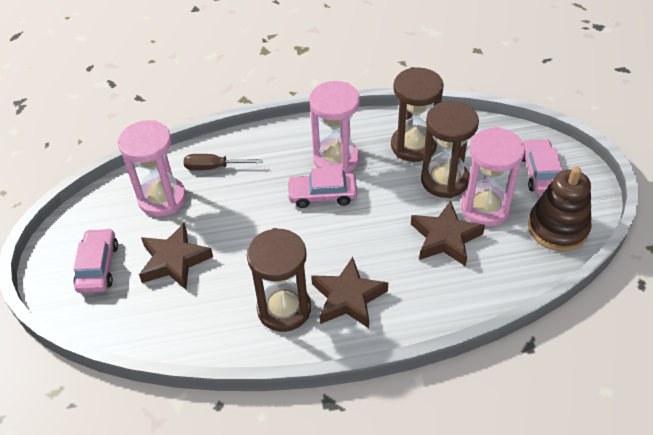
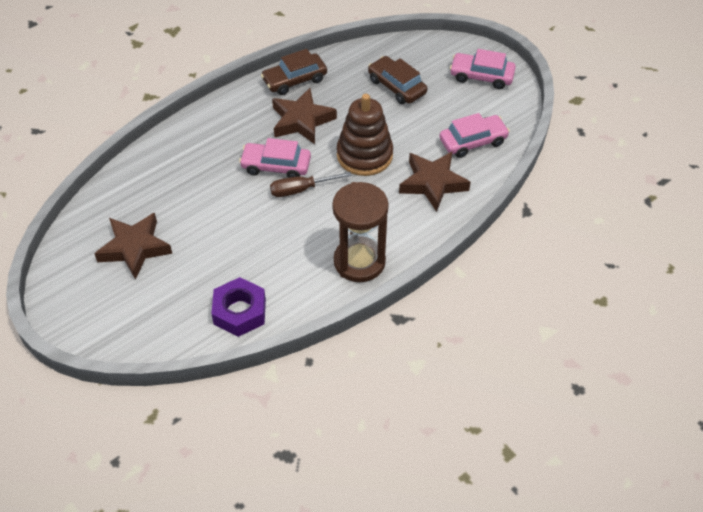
brown car: 0 -> 2
brown hourglass: 3 -> 1
pink hourglass: 3 -> 0
purple nut: 0 -> 1

